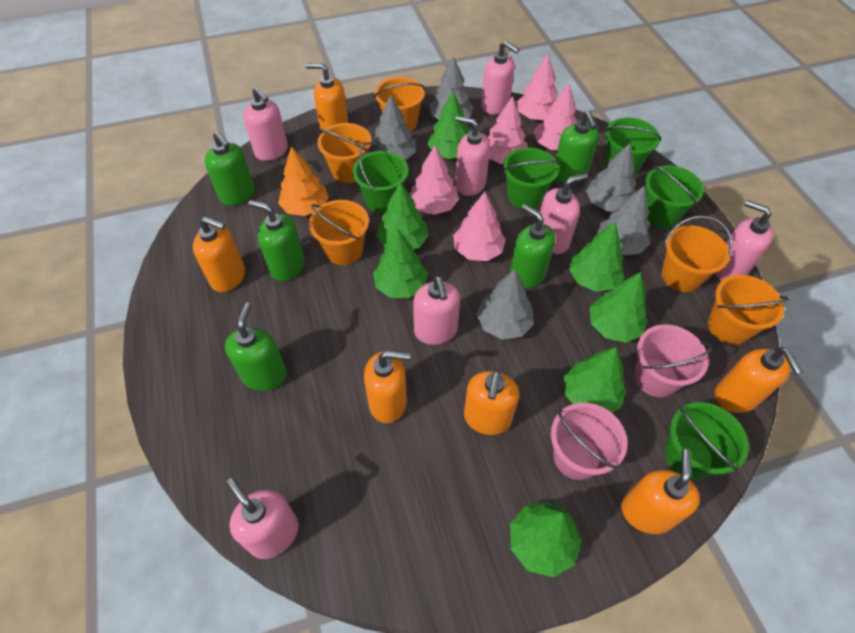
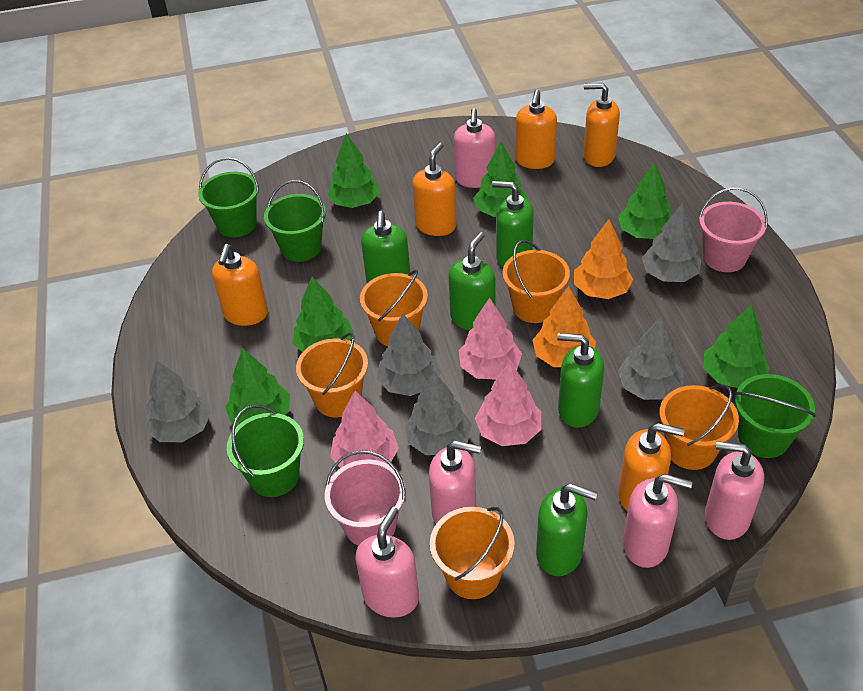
green bucket: 5 -> 4
green tree: 7 -> 6
orange soap dispenser: 6 -> 5
orange tree: 1 -> 2
pink soap dispenser: 7 -> 5
pink tree: 5 -> 3

